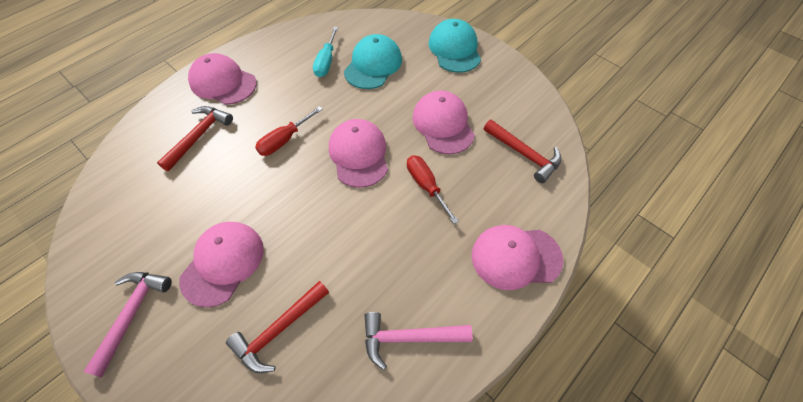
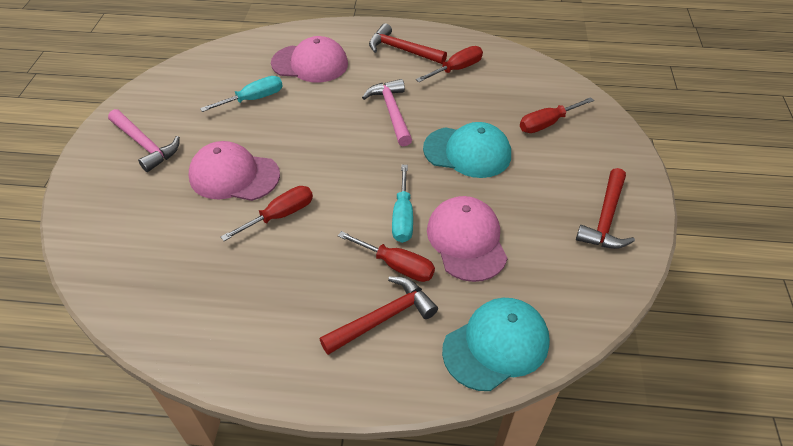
pink cap: 5 -> 3
red screwdriver: 2 -> 4
turquoise screwdriver: 1 -> 2

